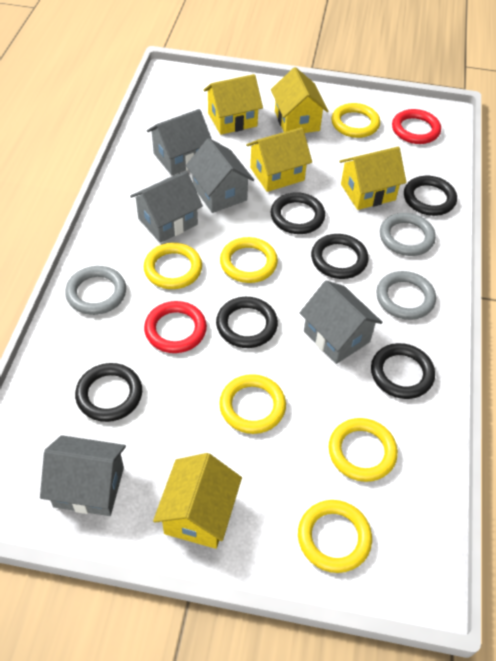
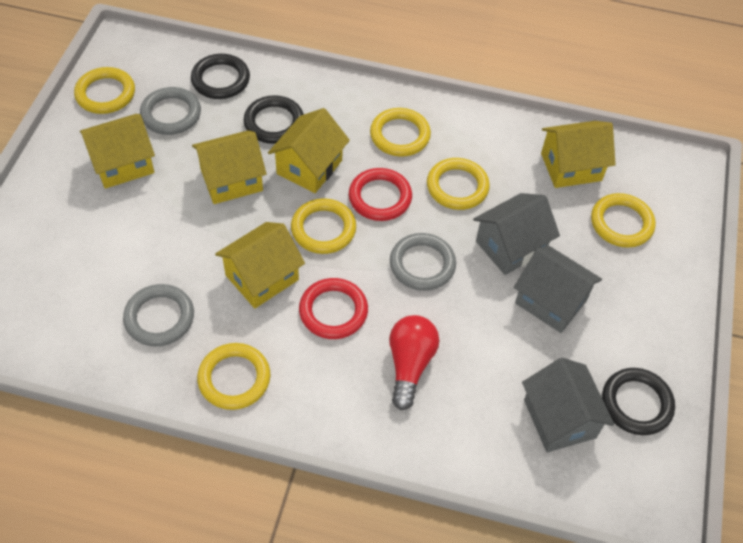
black ring: 6 -> 3
grey house: 5 -> 3
red light bulb: 0 -> 1

